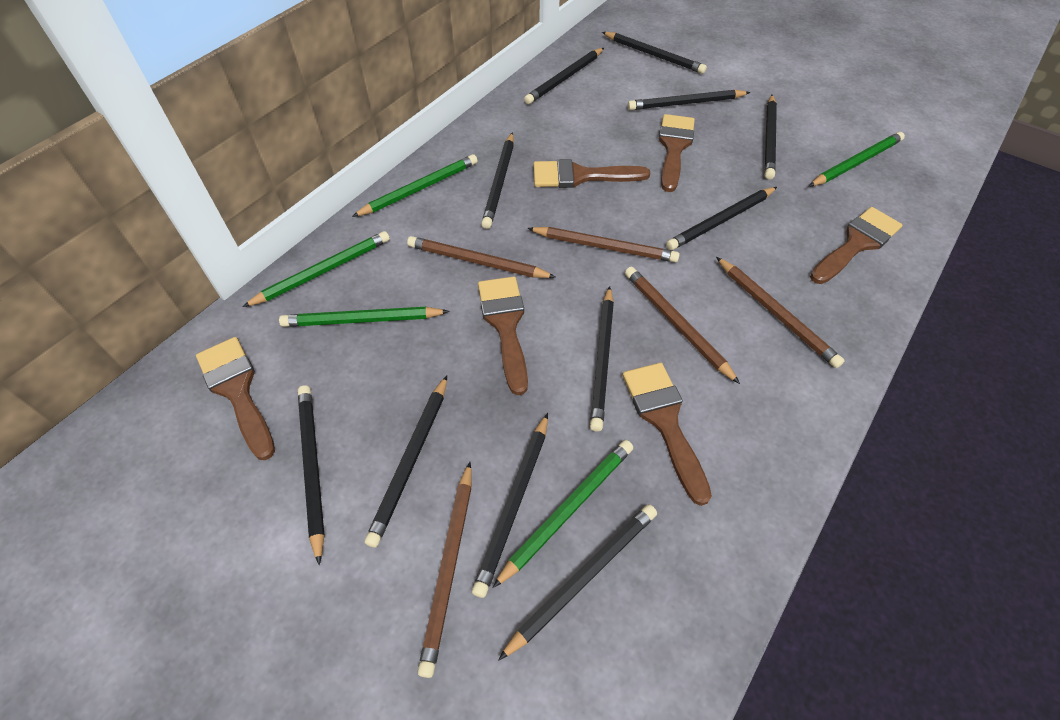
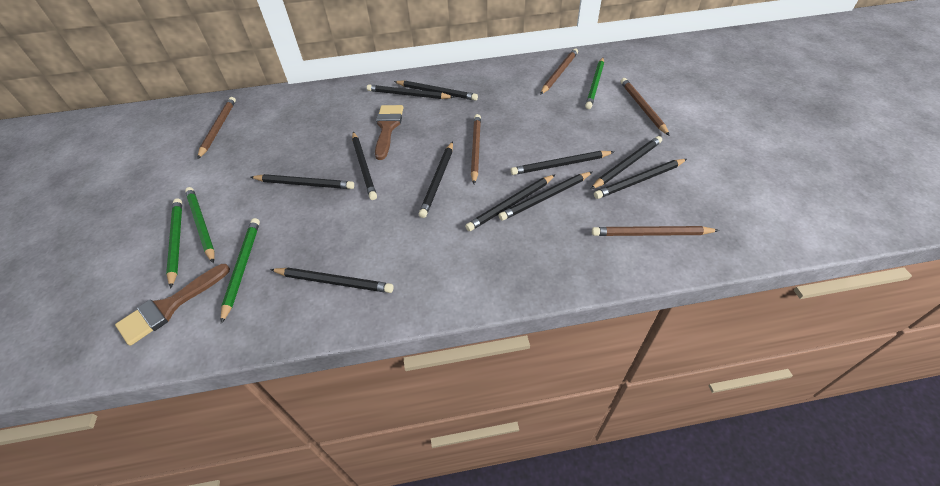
brown brush: 6 -> 2
green pencil: 5 -> 4

